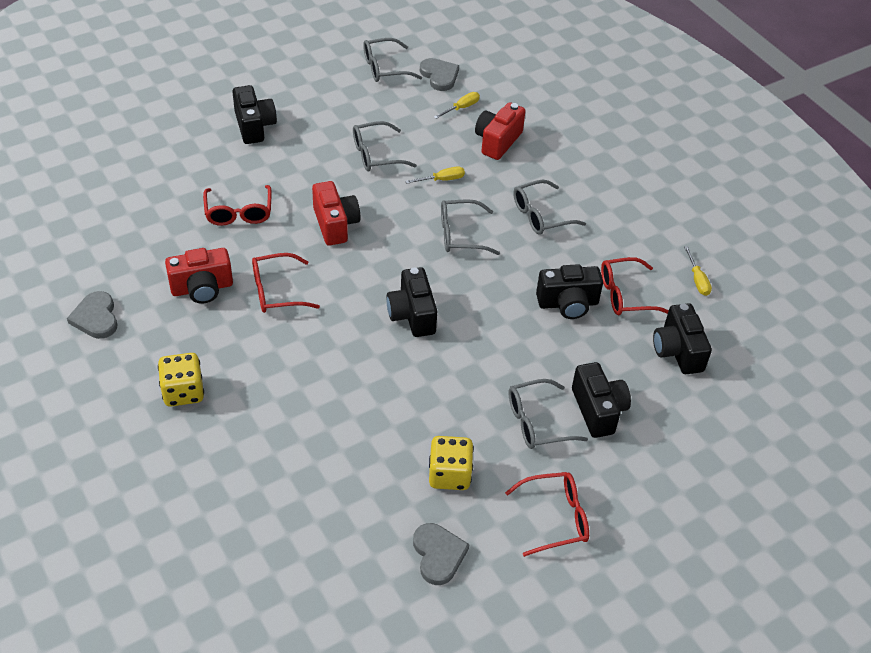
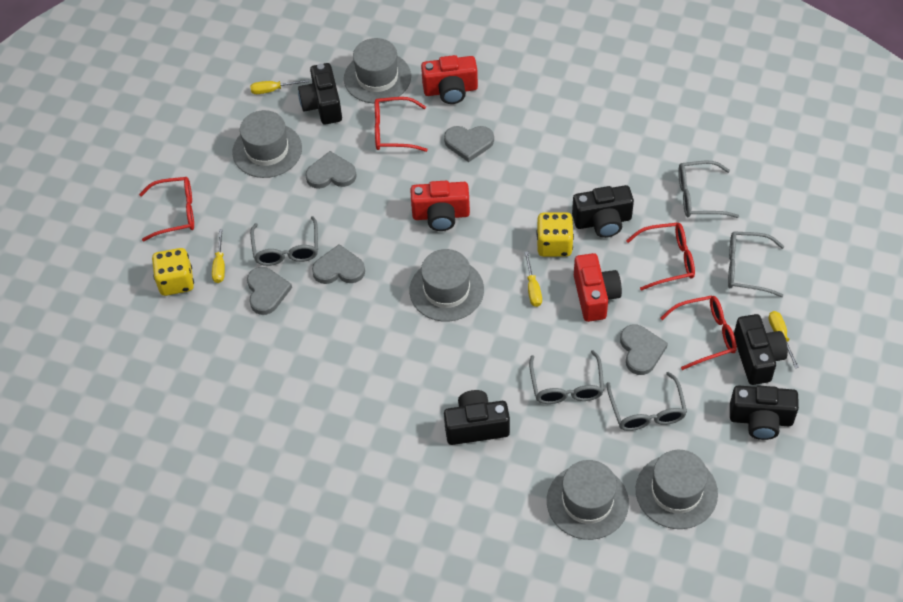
grey hat: 0 -> 5
grey heart: 3 -> 5
yellow screwdriver: 3 -> 4

